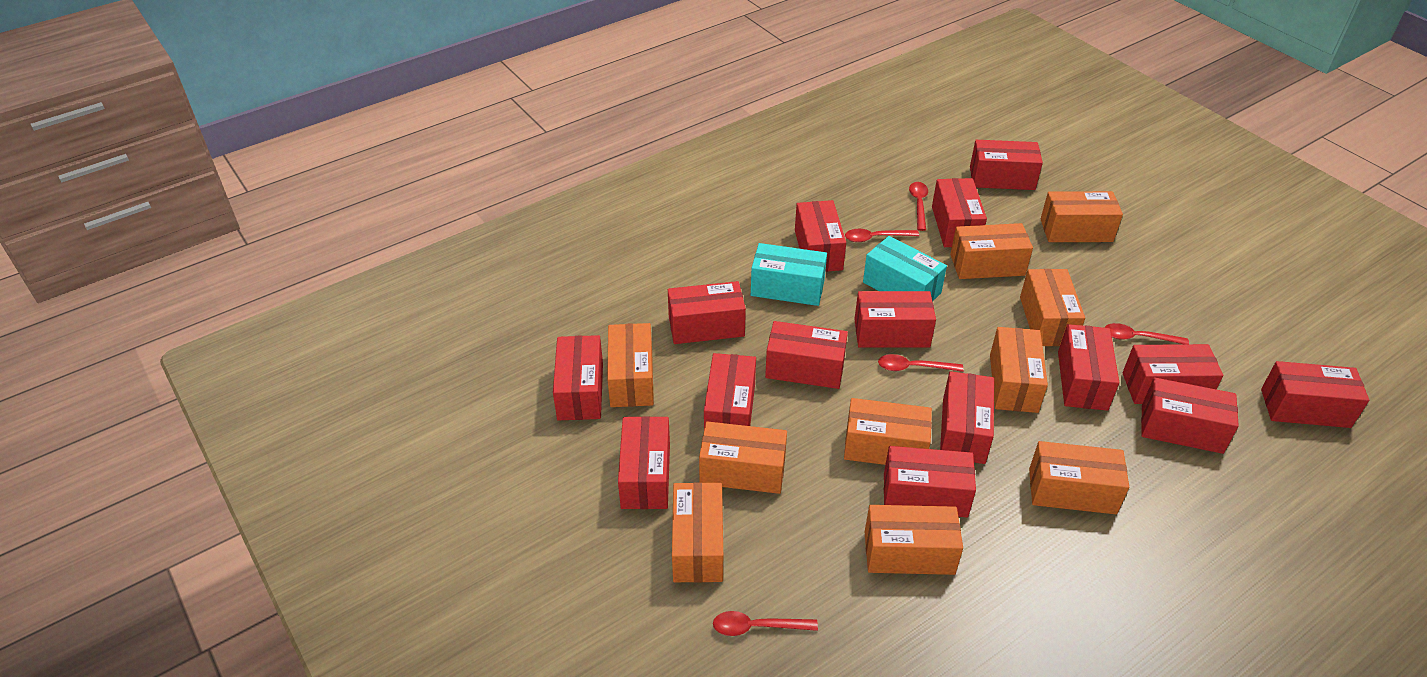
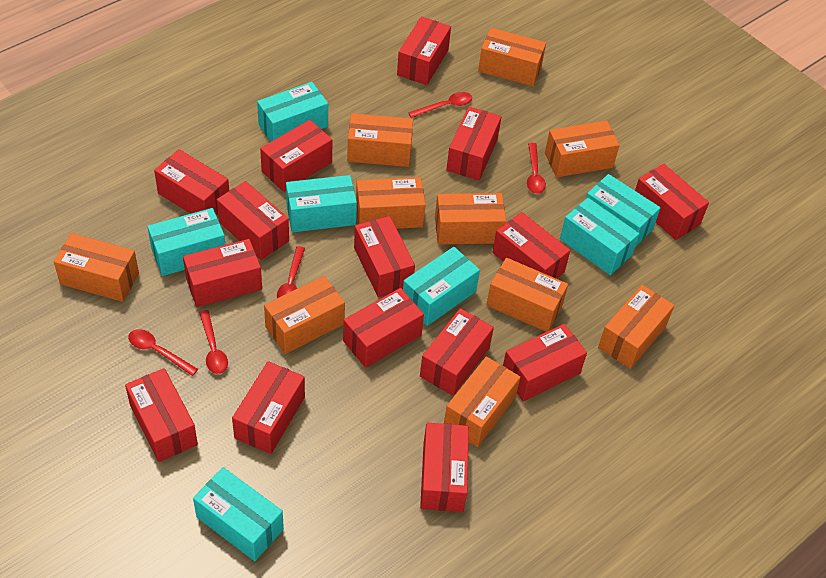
turquoise box: 2 -> 7

